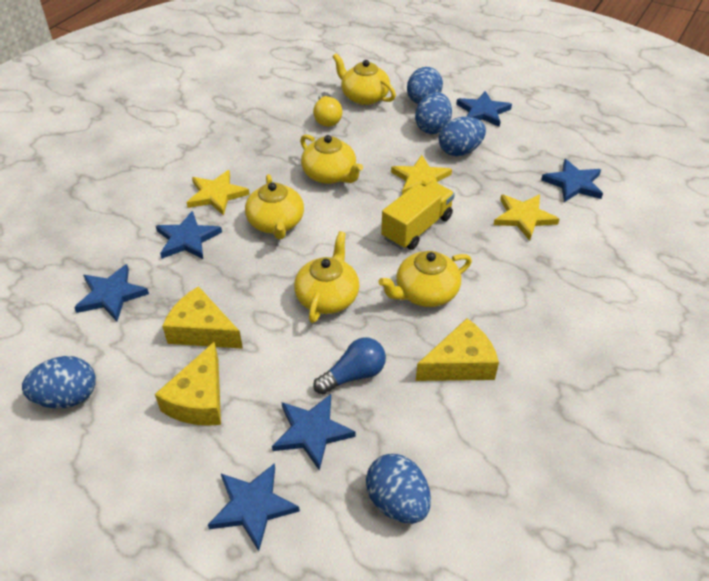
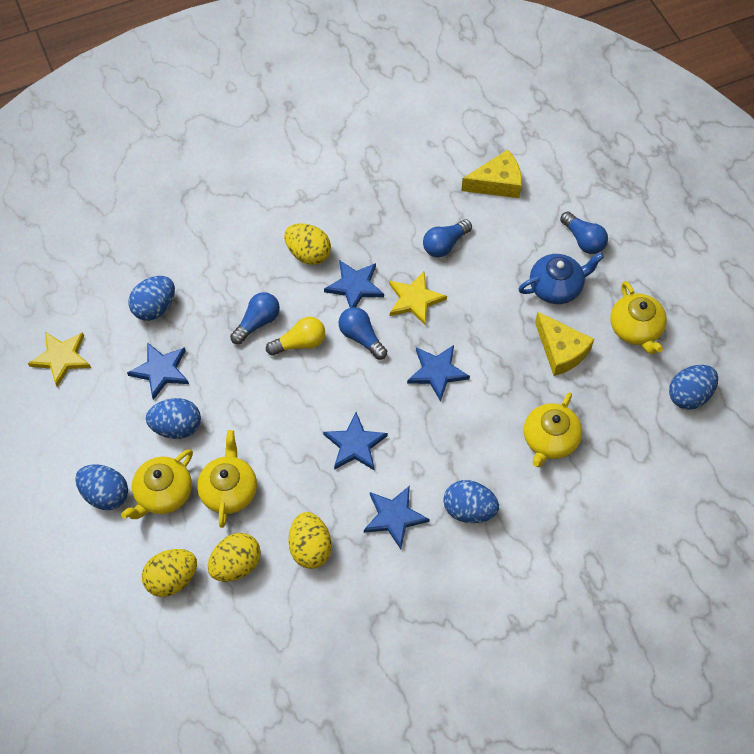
blue light bulb: 1 -> 4
blue star: 6 -> 5
blue teapot: 0 -> 1
yellow cheese: 3 -> 2
yellow egg: 0 -> 4
yellow star: 3 -> 2
yellow teapot: 5 -> 4
yellow truck: 1 -> 0

